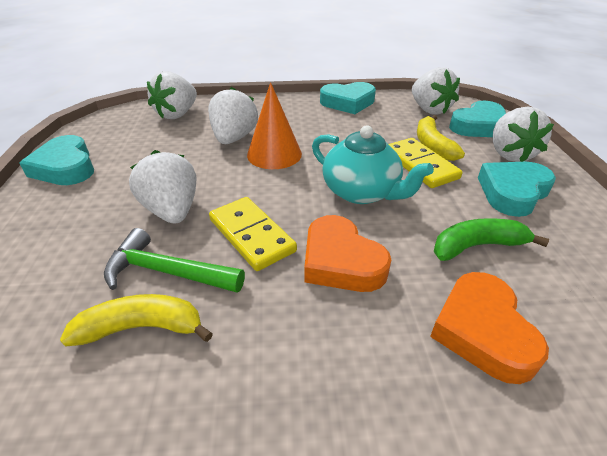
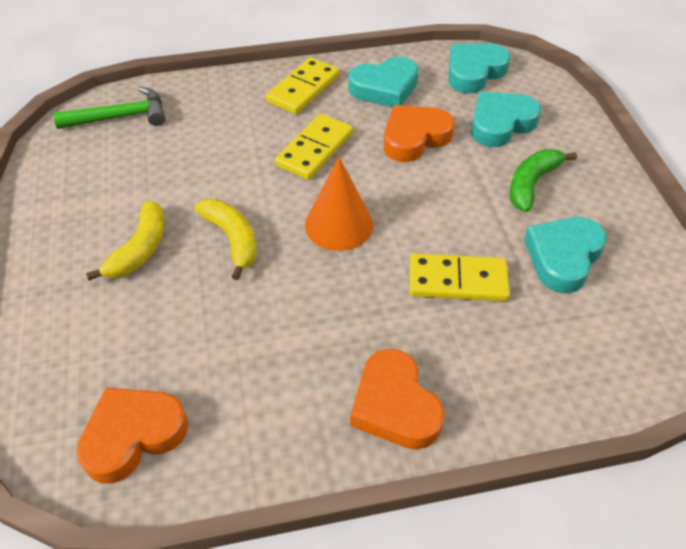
orange heart: 2 -> 3
turquoise teapot: 1 -> 0
white strawberry: 5 -> 0
yellow domino: 2 -> 3

